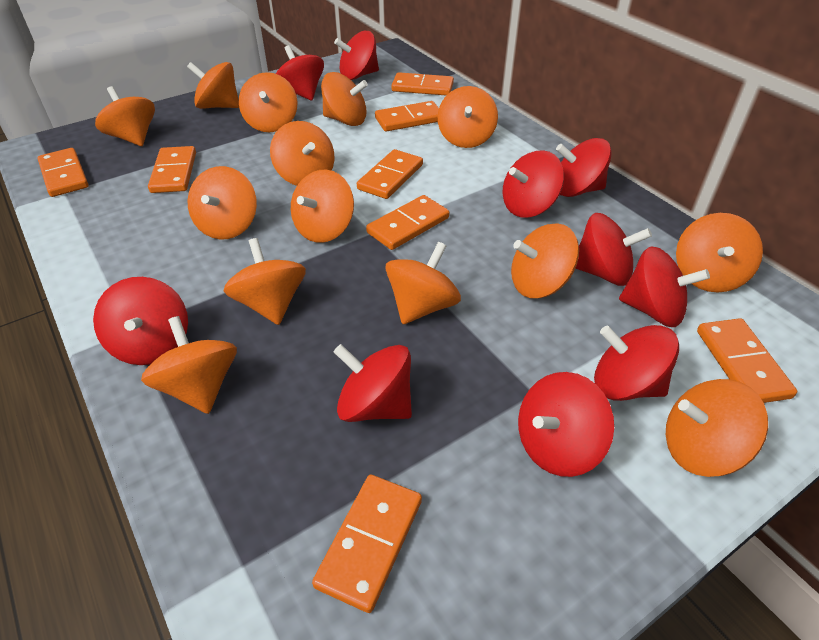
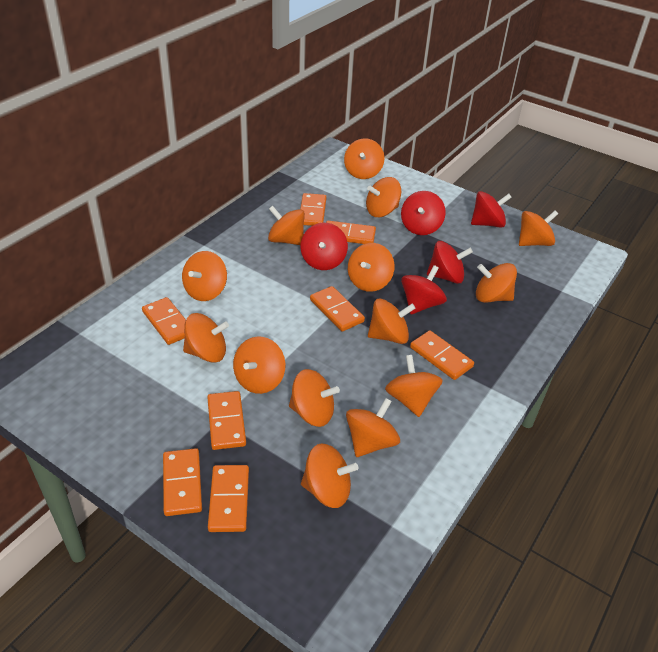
red spinning top: 10 -> 5

